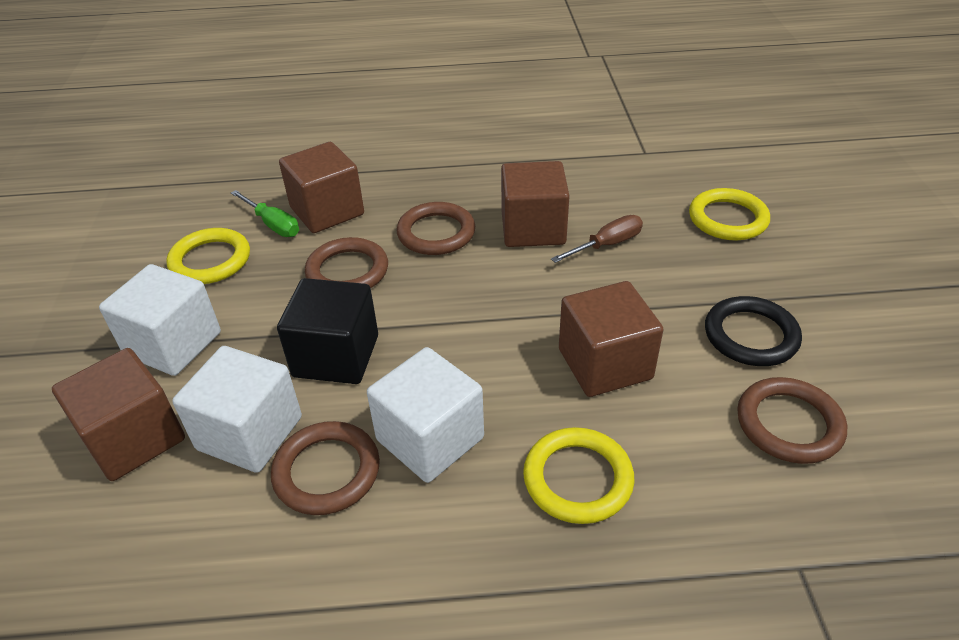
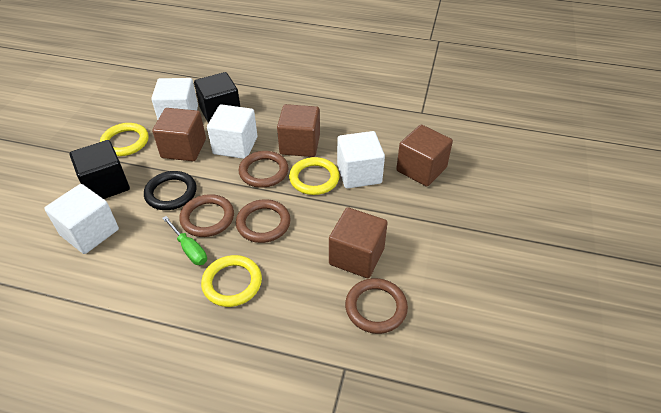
black cube: 1 -> 2
brown screwdriver: 1 -> 0
white cube: 3 -> 4

